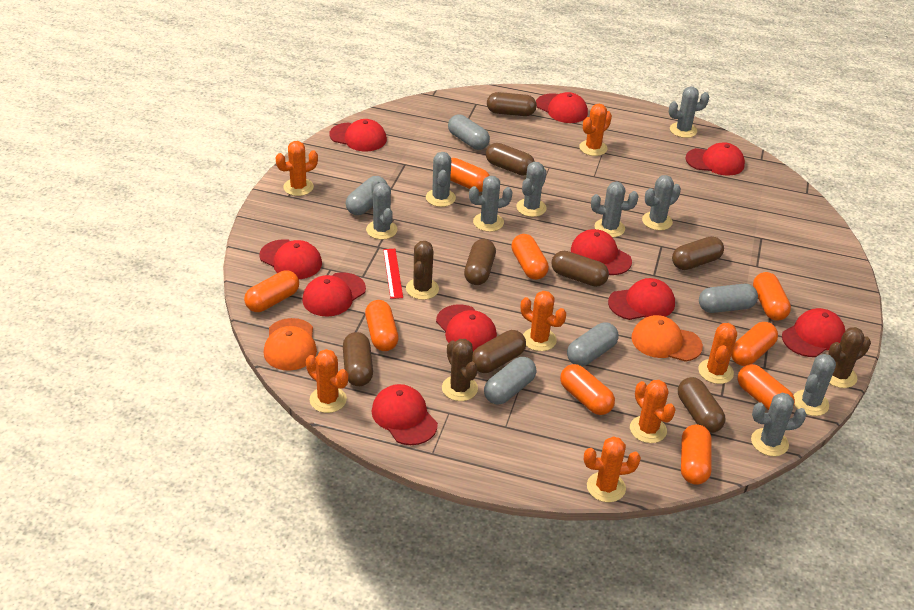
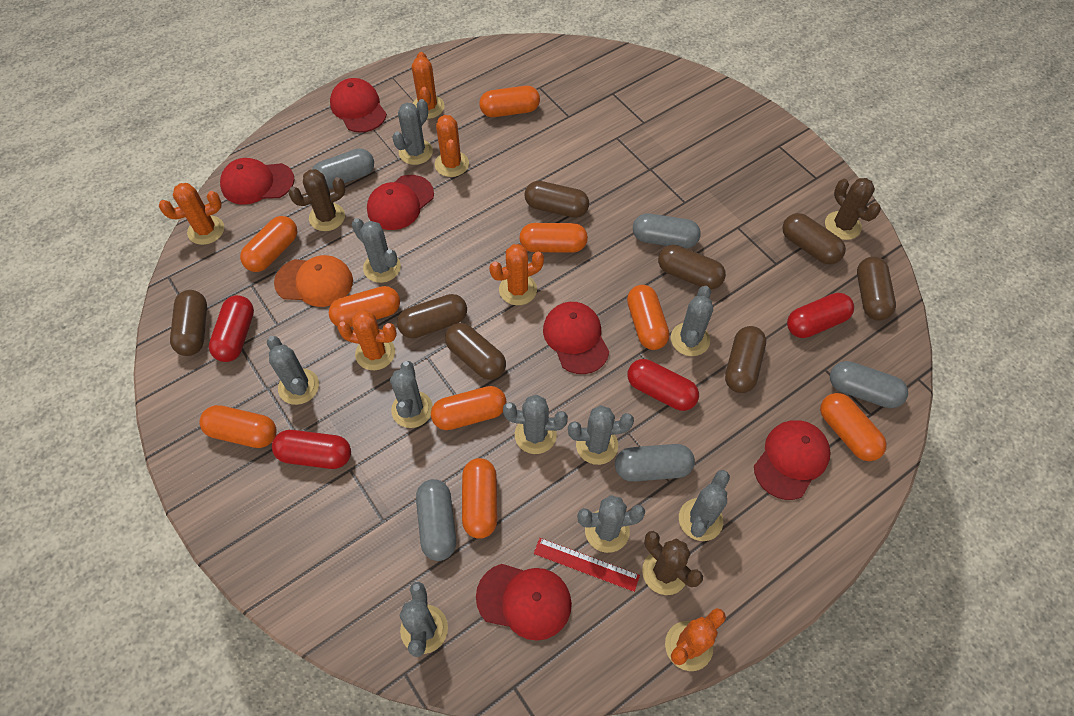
grey cactus: 9 -> 10
orange cactus: 7 -> 6
orange cap: 2 -> 1
red cap: 10 -> 6
red capsule: 0 -> 4

